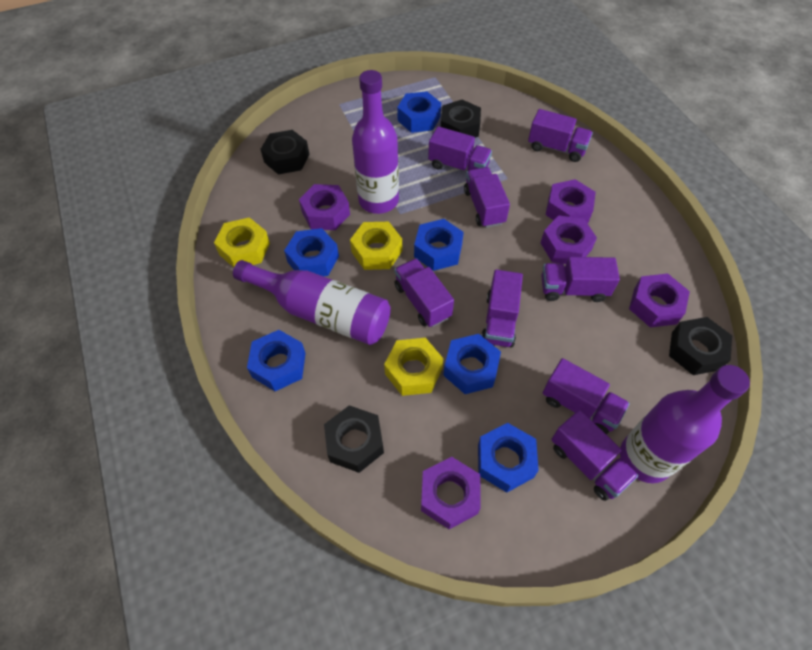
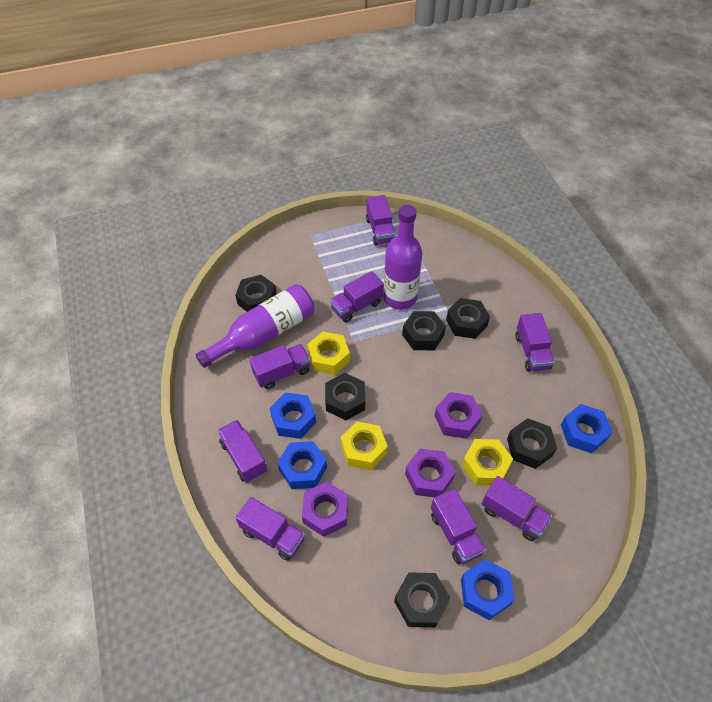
black nut: 4 -> 6
blue nut: 6 -> 4
purple bottle: 3 -> 2
purple nut: 5 -> 3

